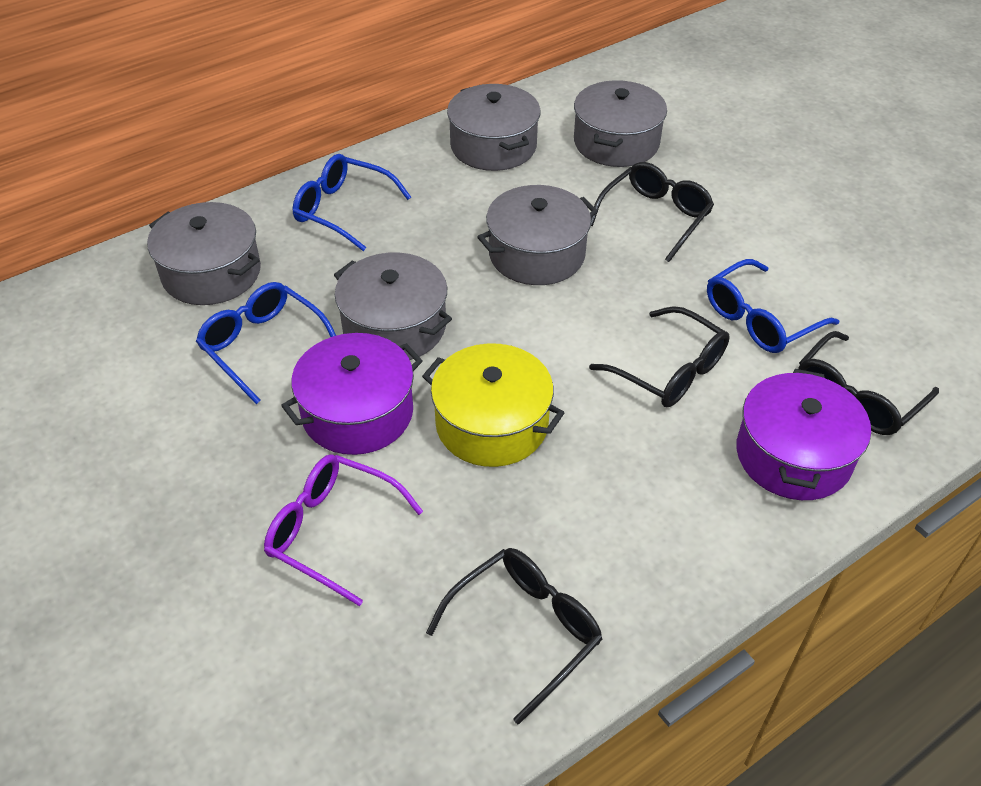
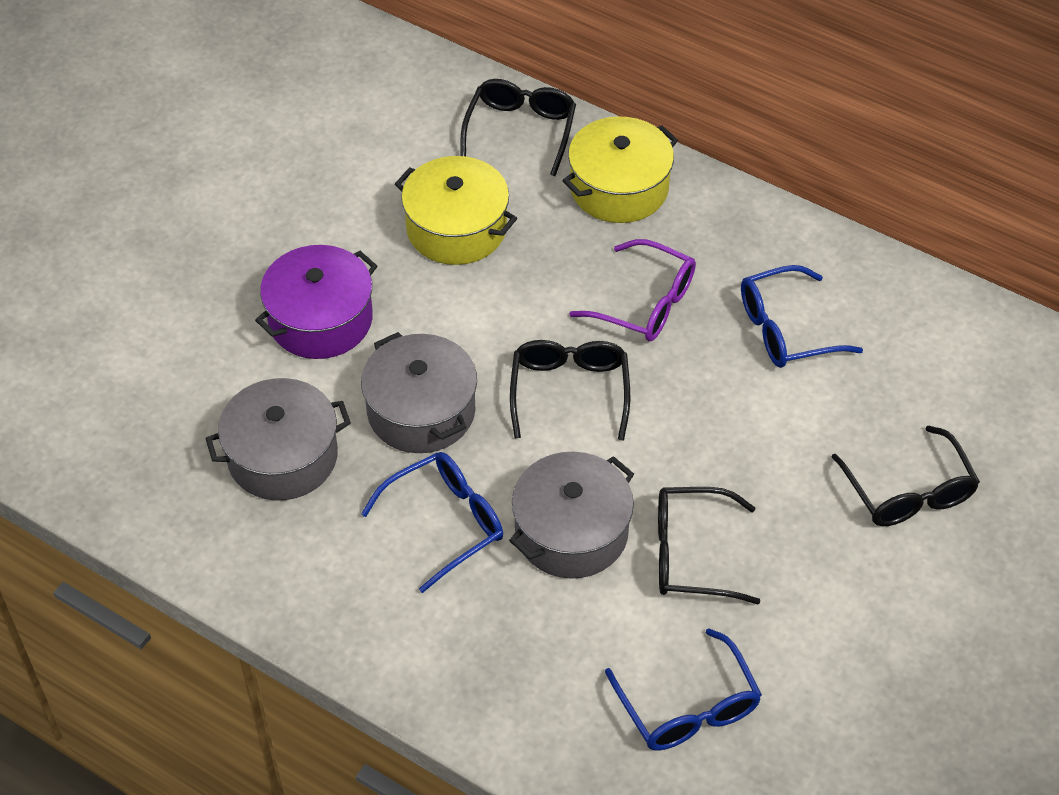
grey pot: 5 -> 3
purple pot: 2 -> 1
yellow pot: 1 -> 2

